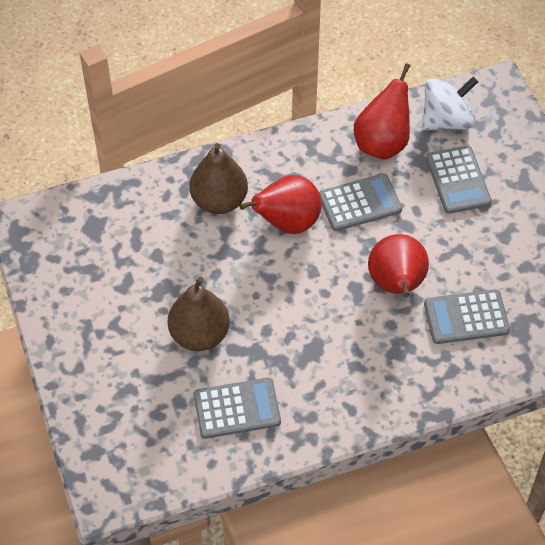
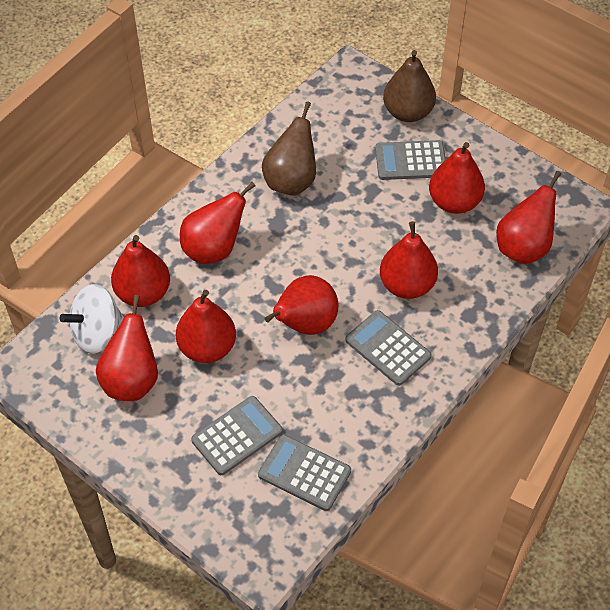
red pear: 3 -> 8

